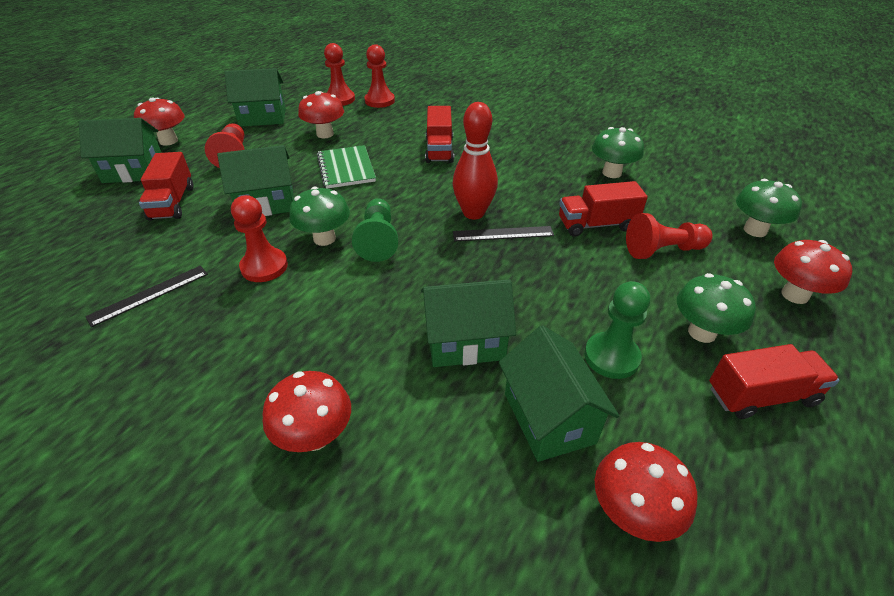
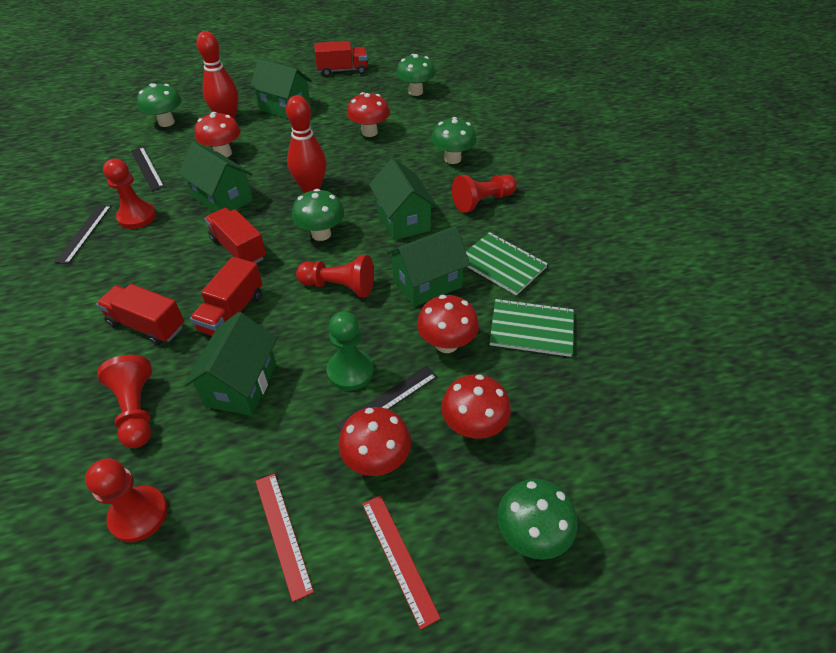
black ruler: 2 -> 3
green mushroom: 4 -> 5
green notebook: 1 -> 2
green pawn: 2 -> 1
red bowling pin: 1 -> 2
red ruler: 0 -> 2

